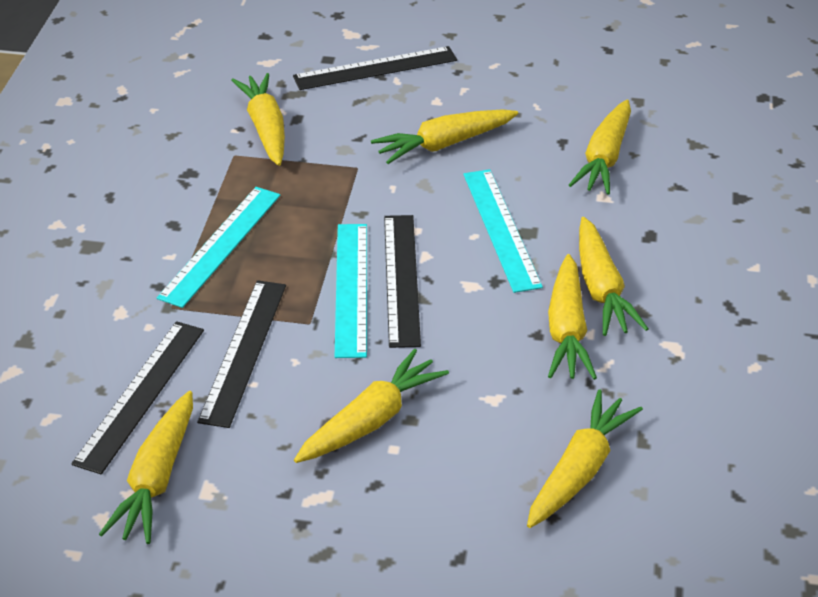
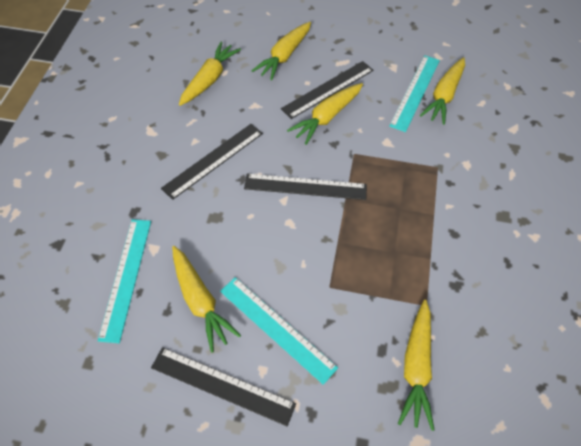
yellow carrot: 8 -> 6

